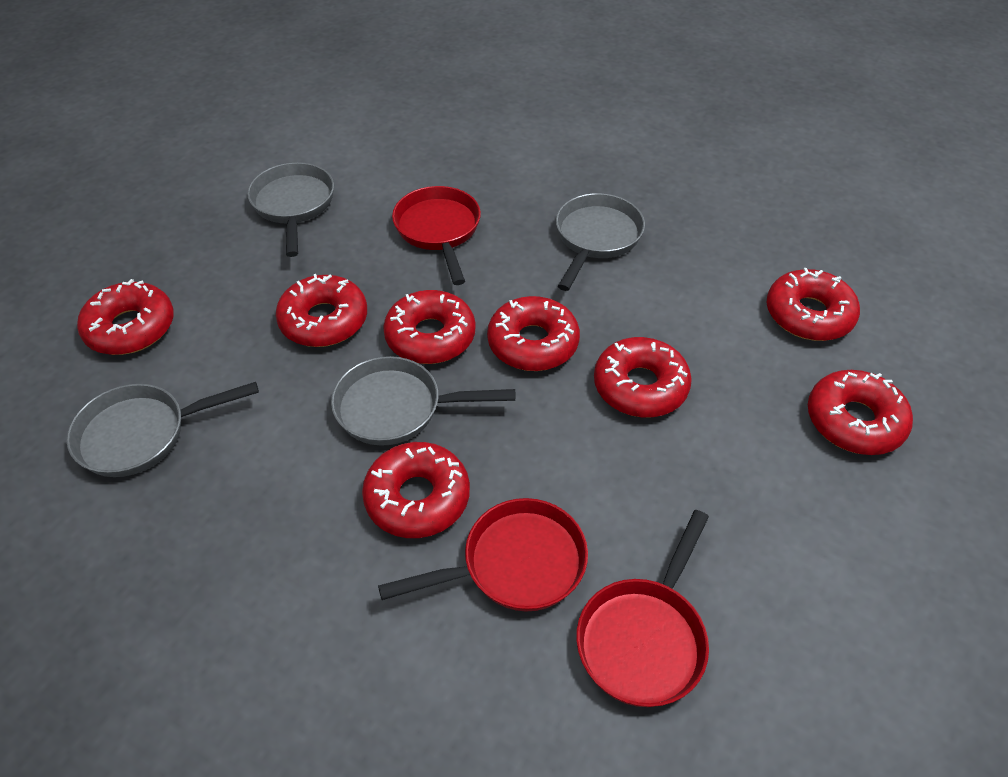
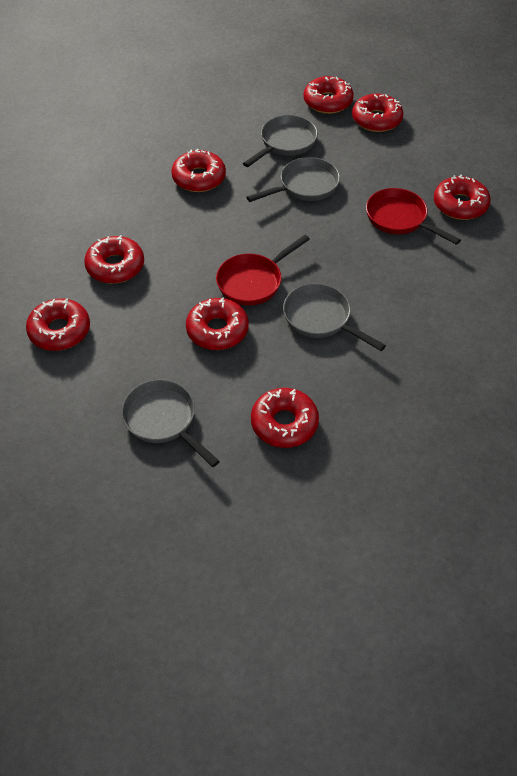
red pan: 3 -> 2

